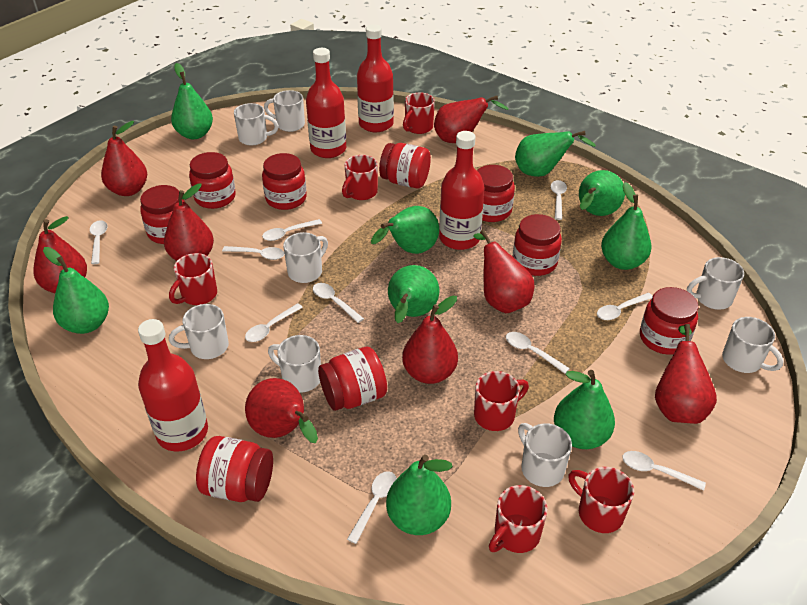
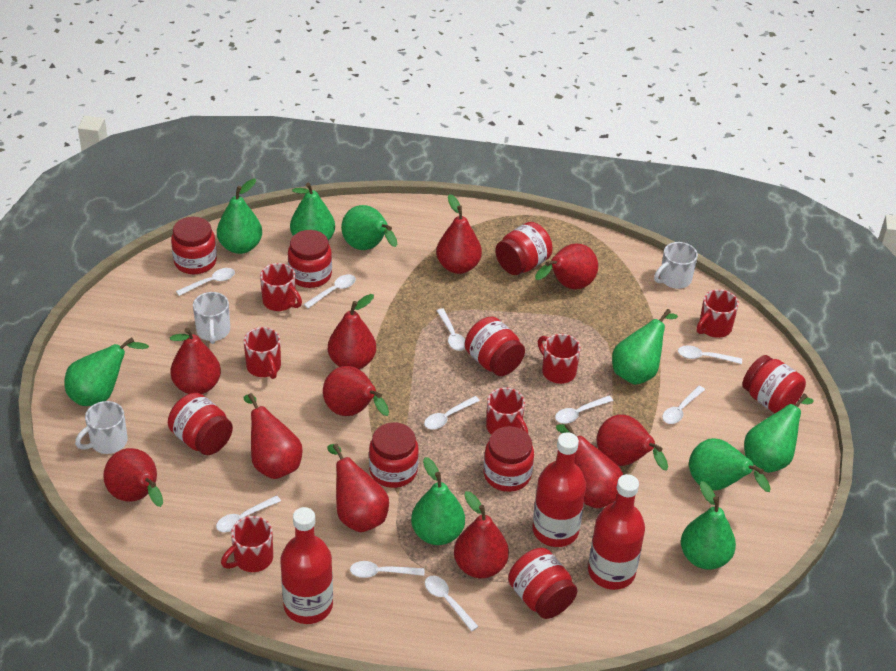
red bottle: 4 -> 3
red pear: 8 -> 11
white mug: 8 -> 3

